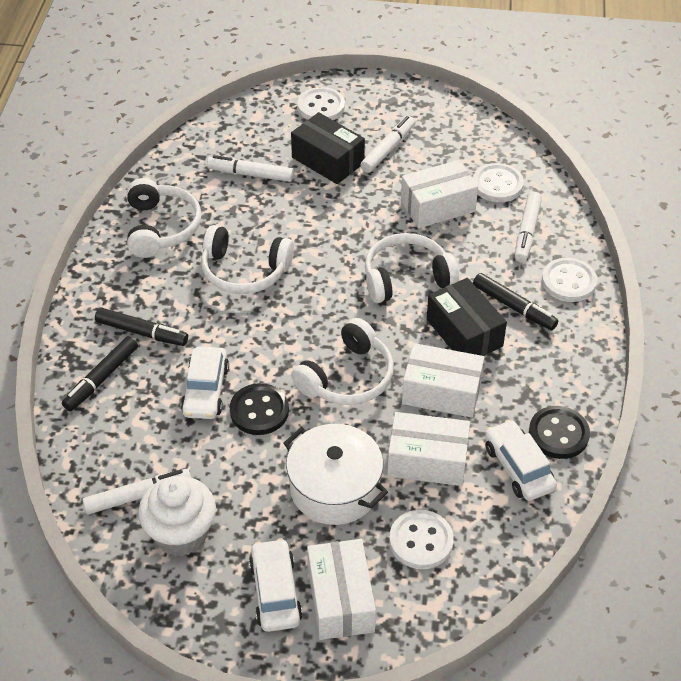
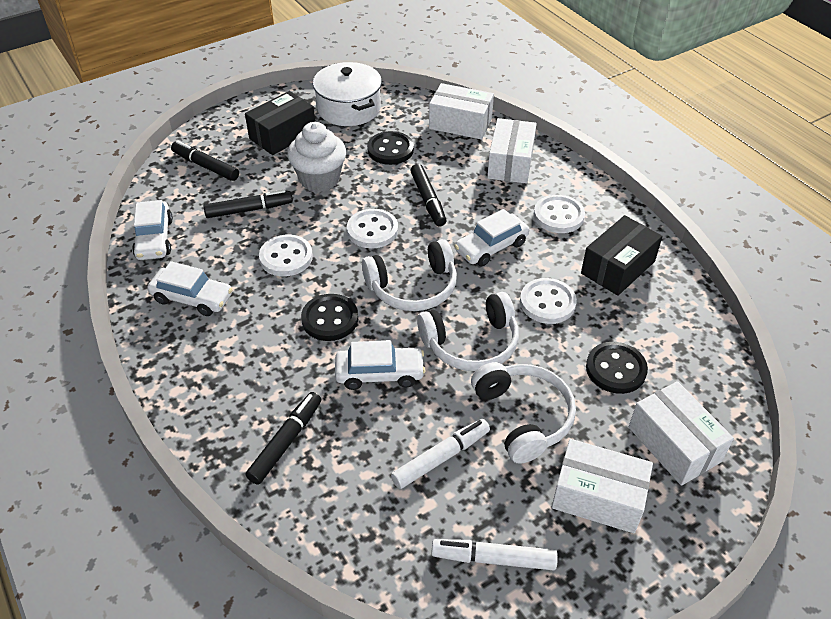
black button: 2 -> 3
black marker: 3 -> 4
white car: 3 -> 4
white headphones: 4 -> 3
white marker: 4 -> 2

